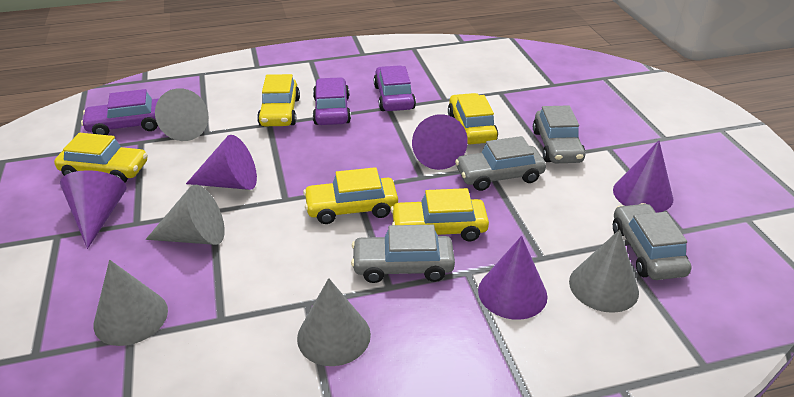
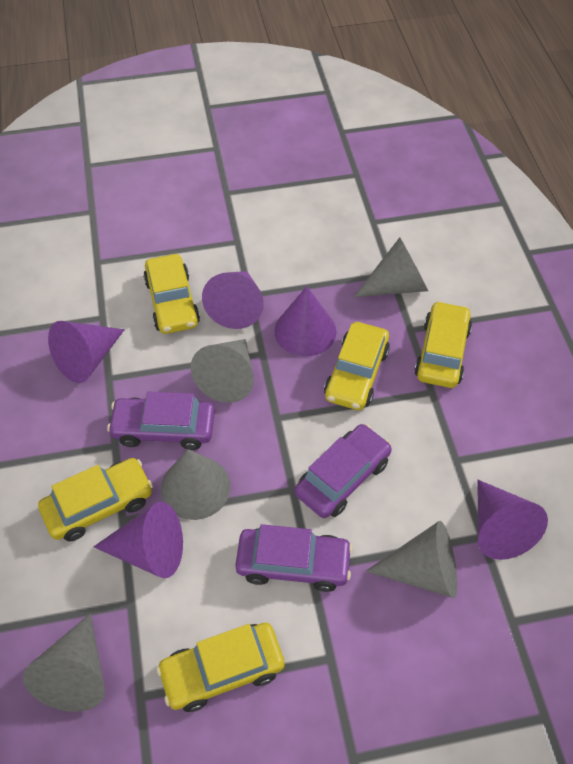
grey car: 4 -> 0

